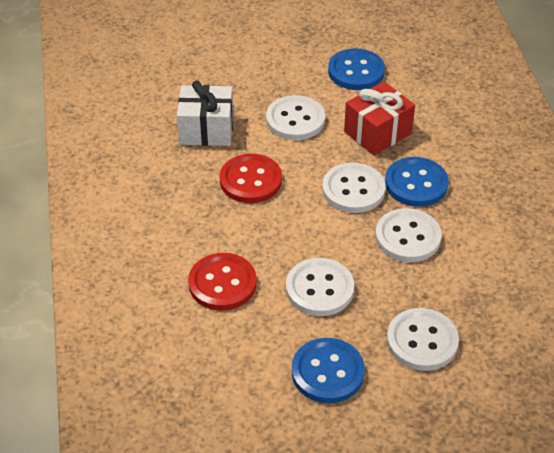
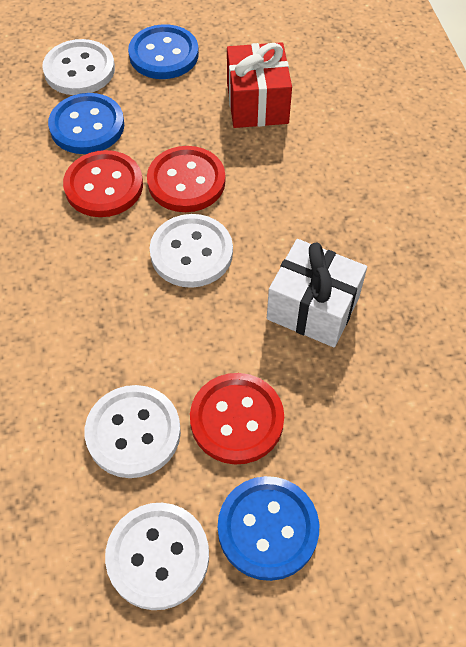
red button: 2 -> 3
white button: 5 -> 4

